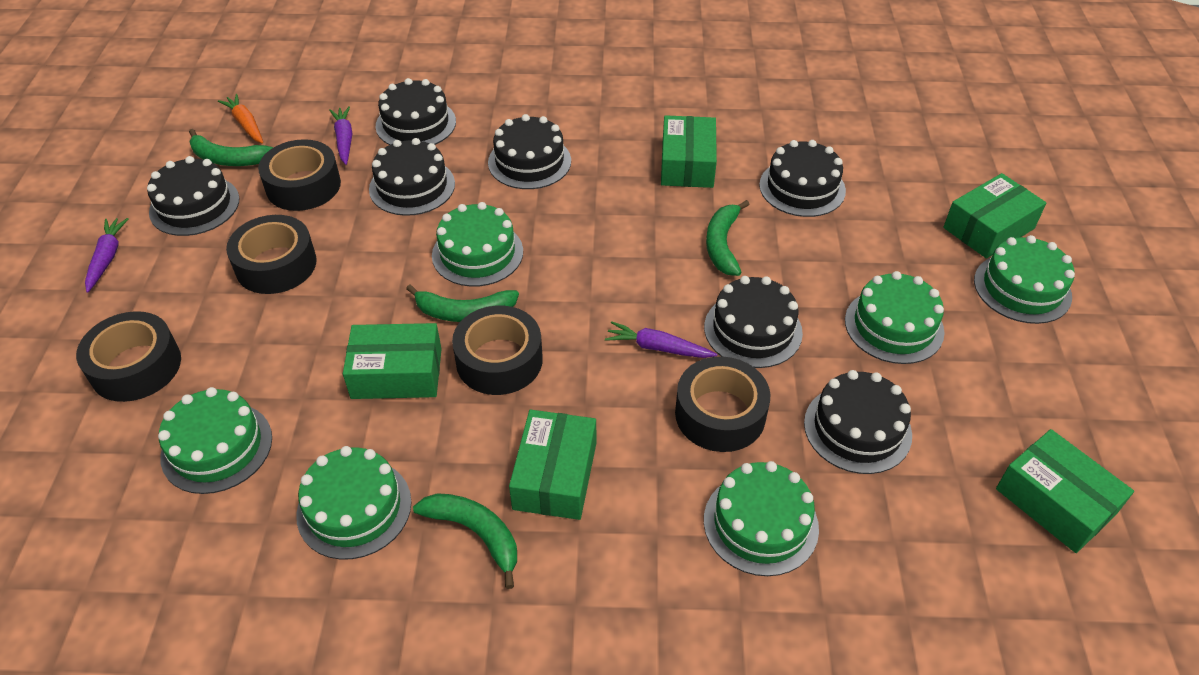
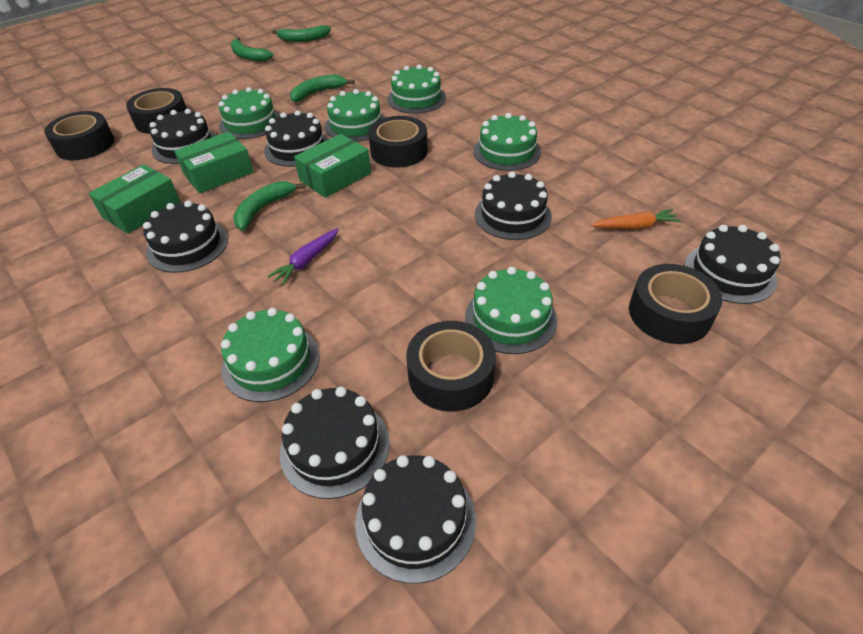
green box: 5 -> 3
purple carrot: 3 -> 1

